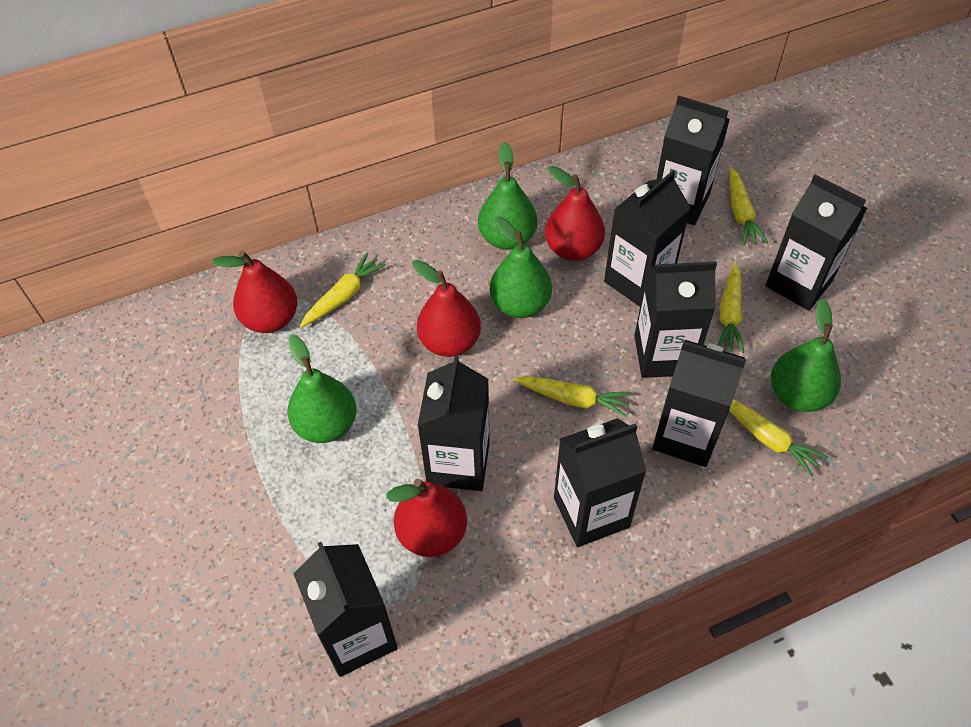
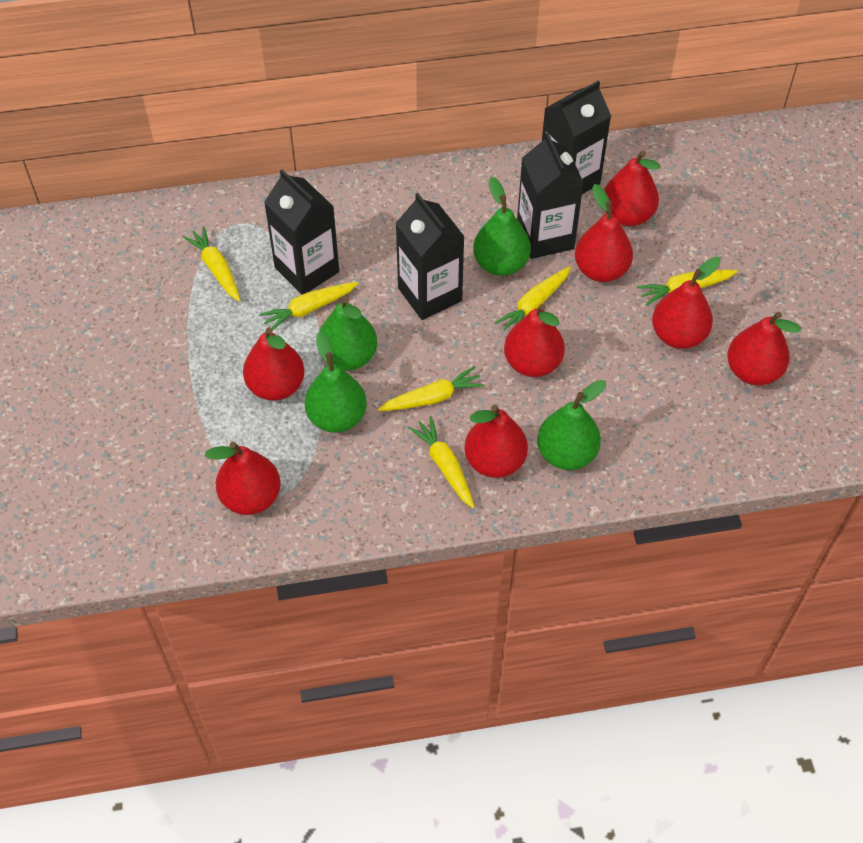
black carton: 8 -> 4
red pear: 4 -> 8
yellow carrot: 5 -> 6

